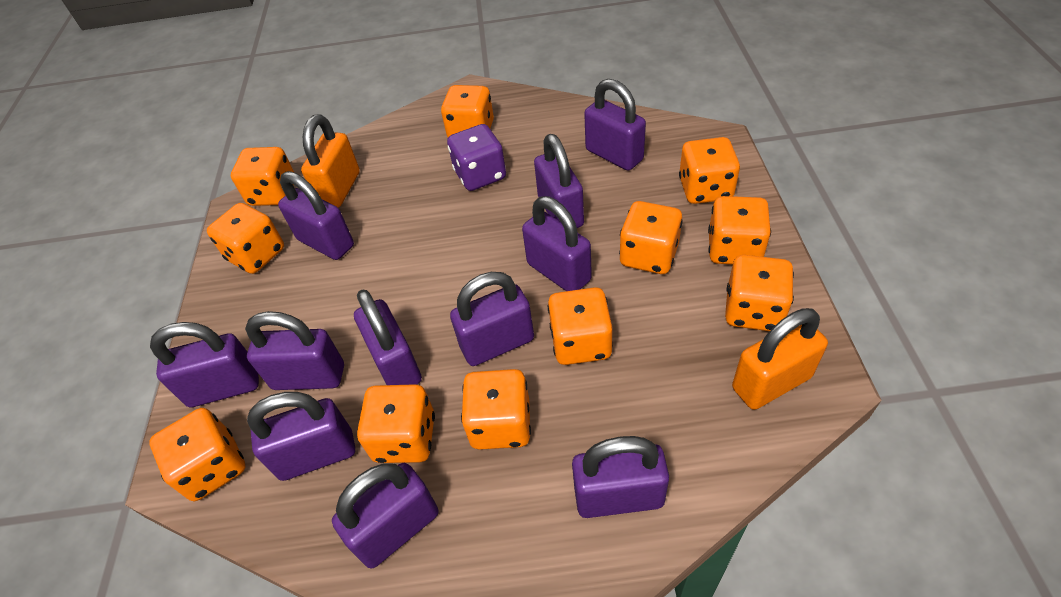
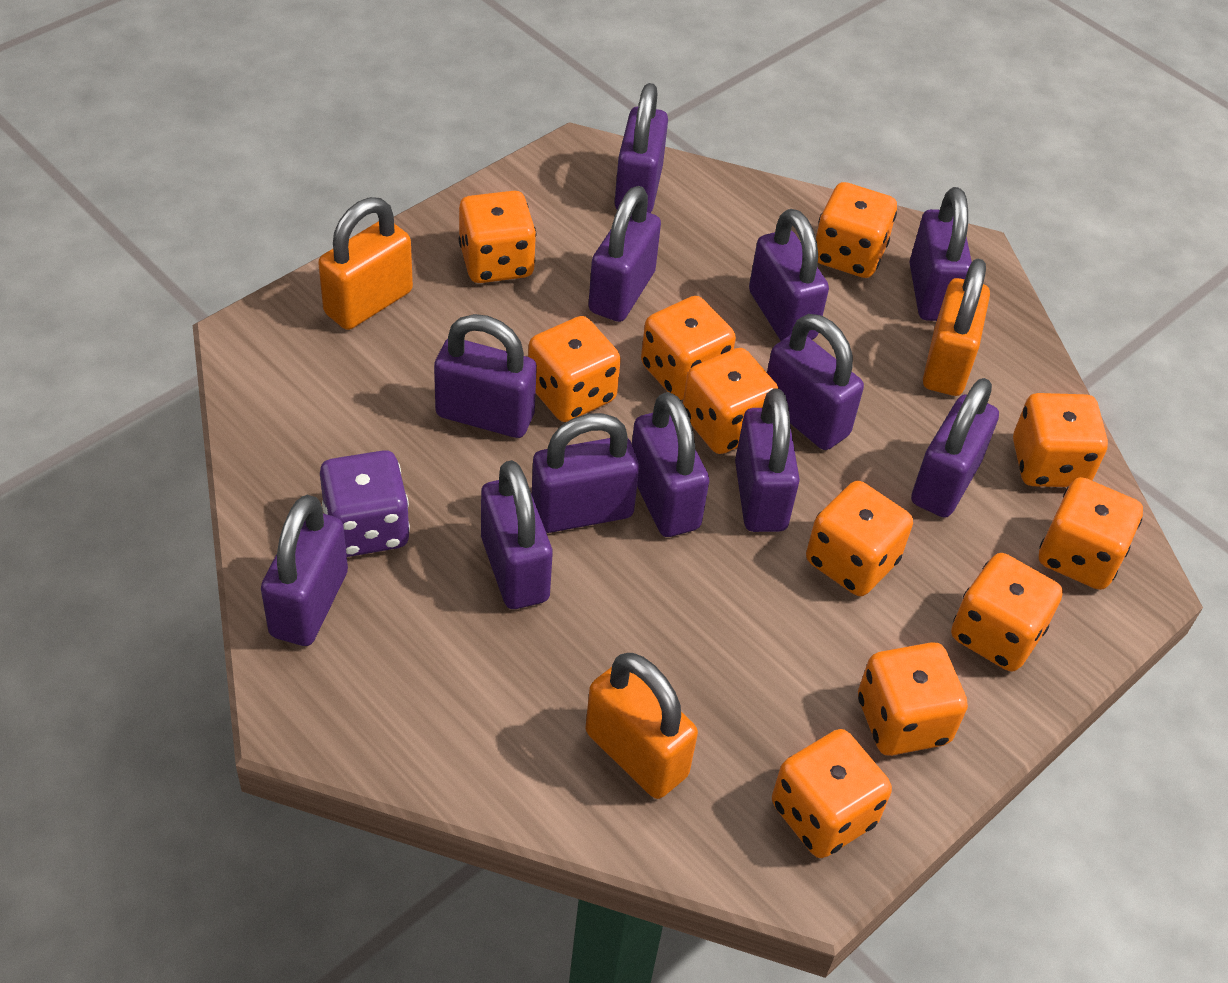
orange padlock: 2 -> 3
purple padlock: 11 -> 12

